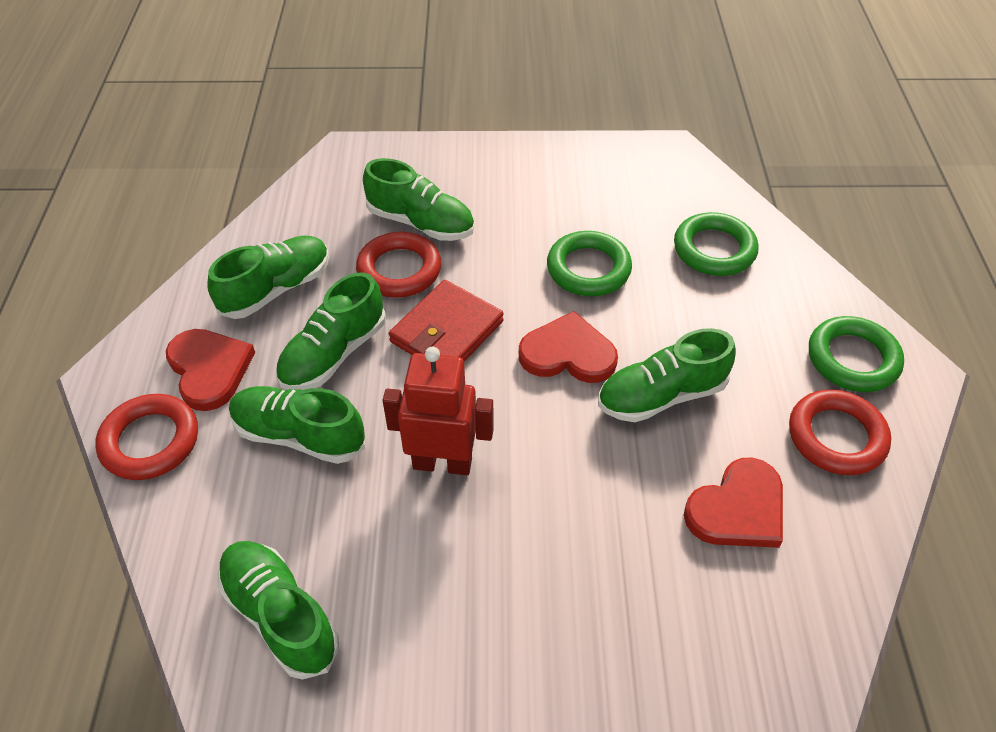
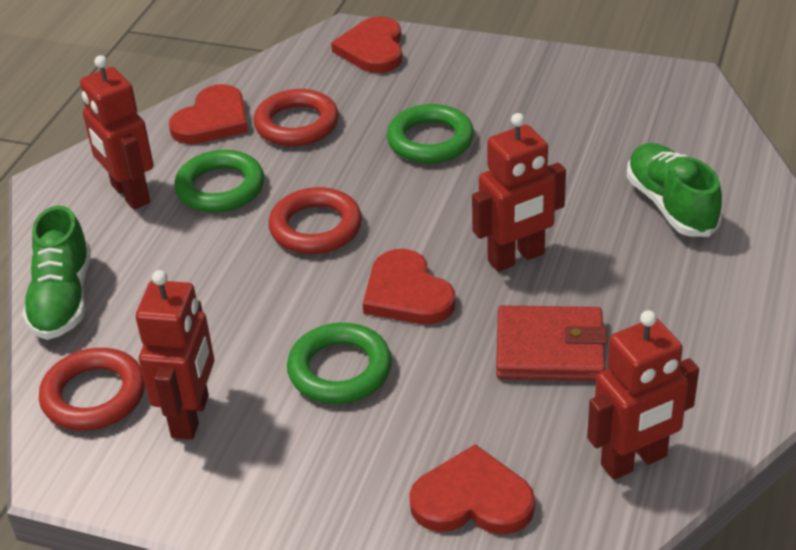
green shoe: 6 -> 2
red heart: 3 -> 4
red robot: 1 -> 4

